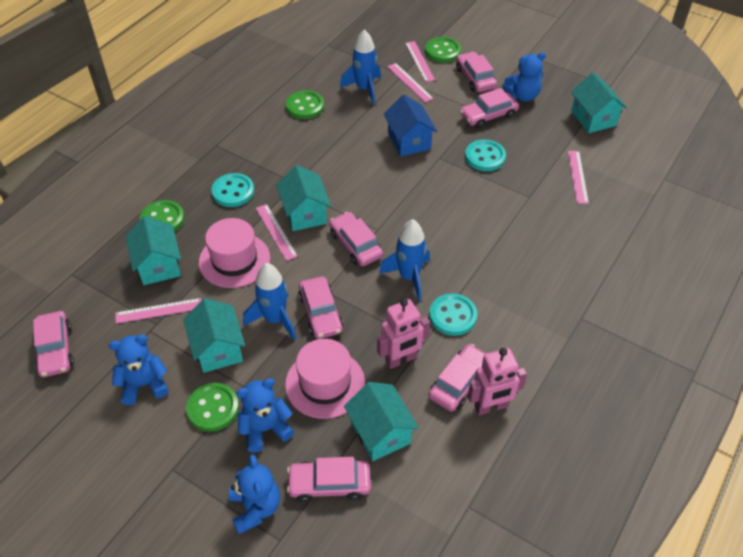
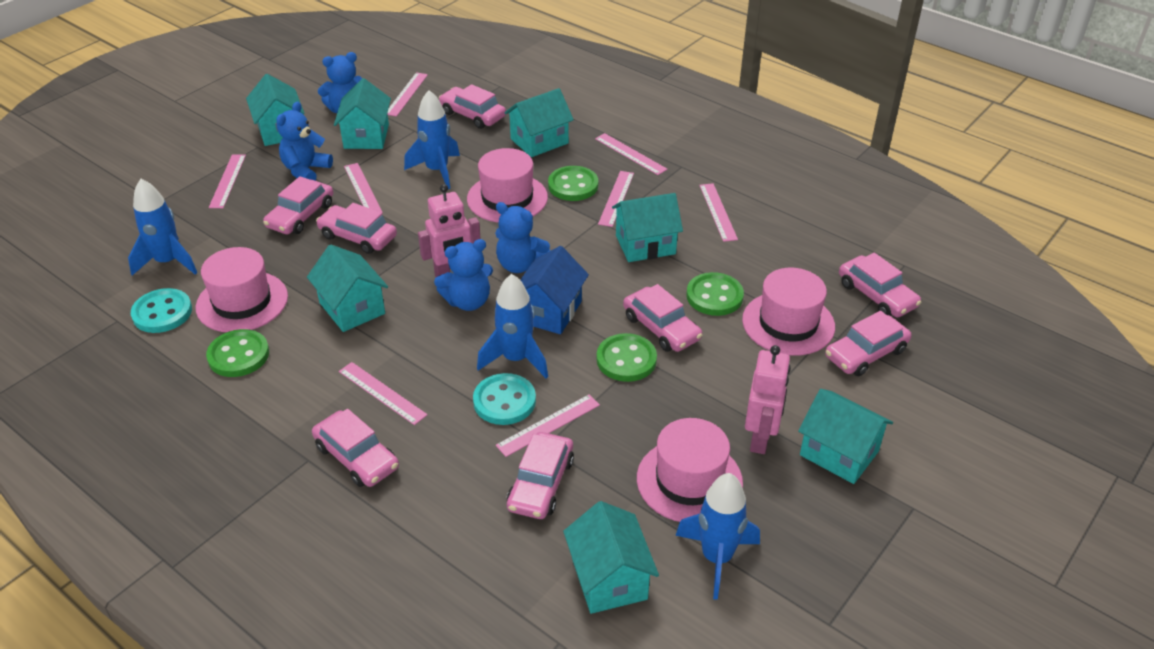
blue rocket: 3 -> 4
pink car: 7 -> 8
pink hat: 2 -> 4
pink ruler: 5 -> 8
turquoise button: 3 -> 2
turquoise house: 5 -> 7

